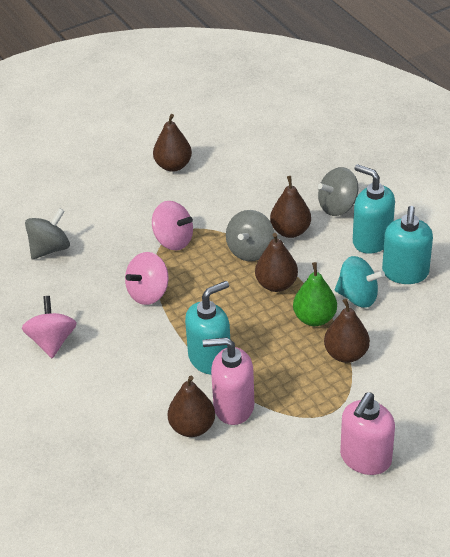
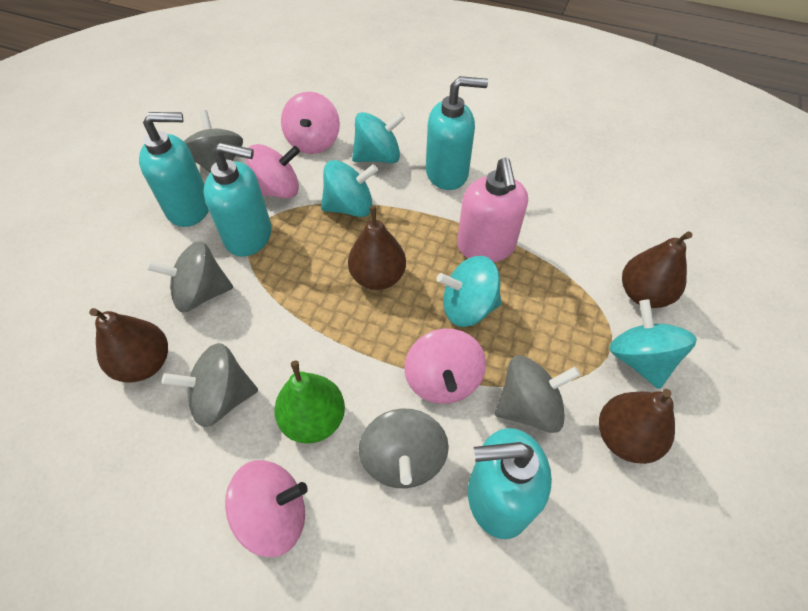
brown pear: 5 -> 4
grey spinning top: 3 -> 5
pink soap dispenser: 2 -> 1
pink spinning top: 3 -> 4
turquoise soap dispenser: 3 -> 4
turquoise spinning top: 1 -> 4

